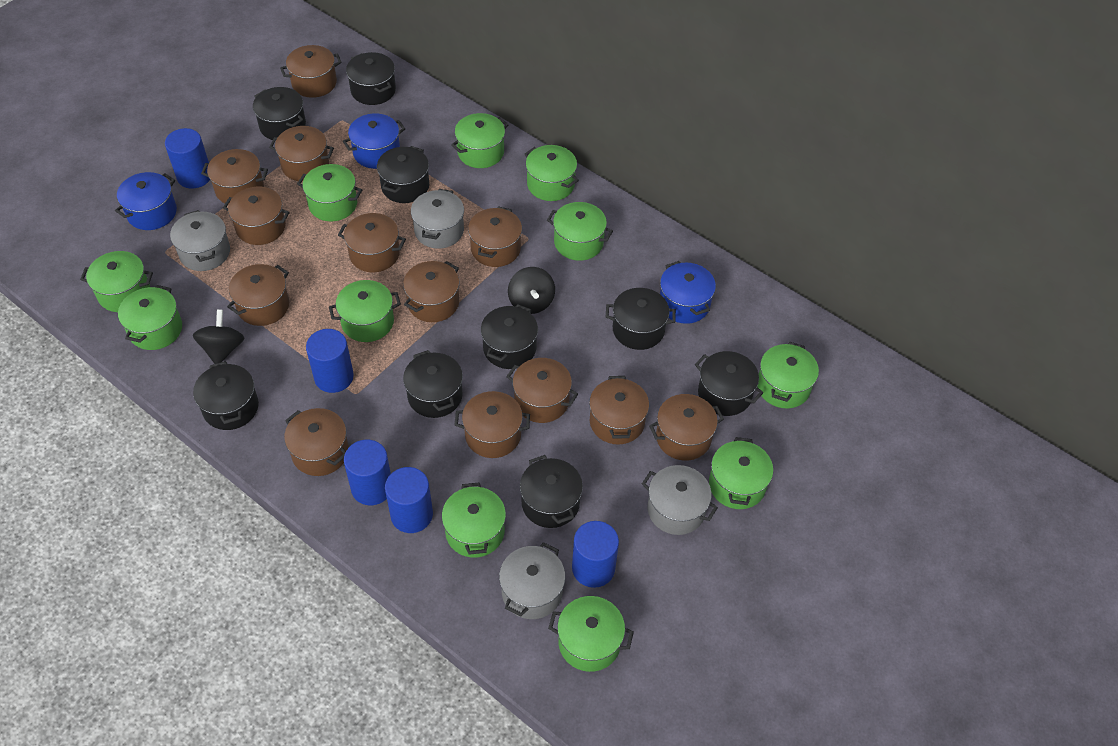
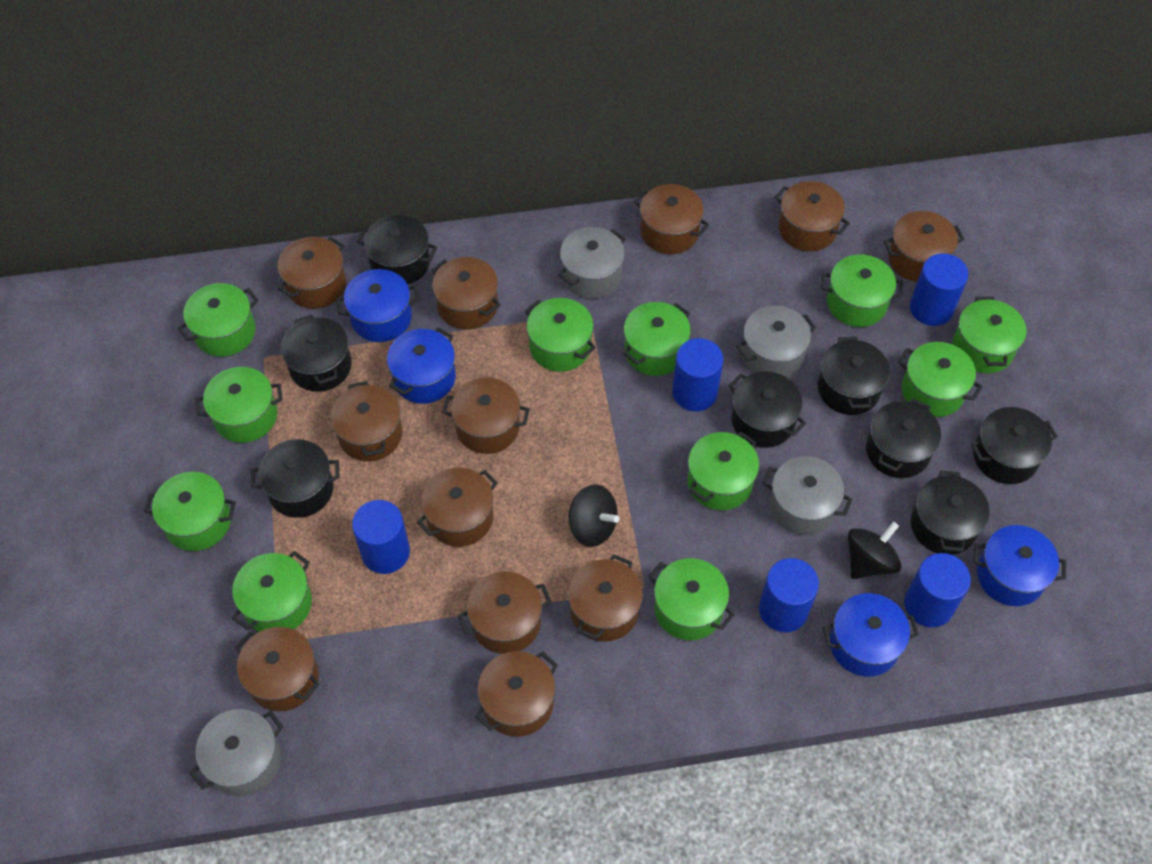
black pot: 9 -> 8
blue pot: 3 -> 4
brown pot: 13 -> 12

